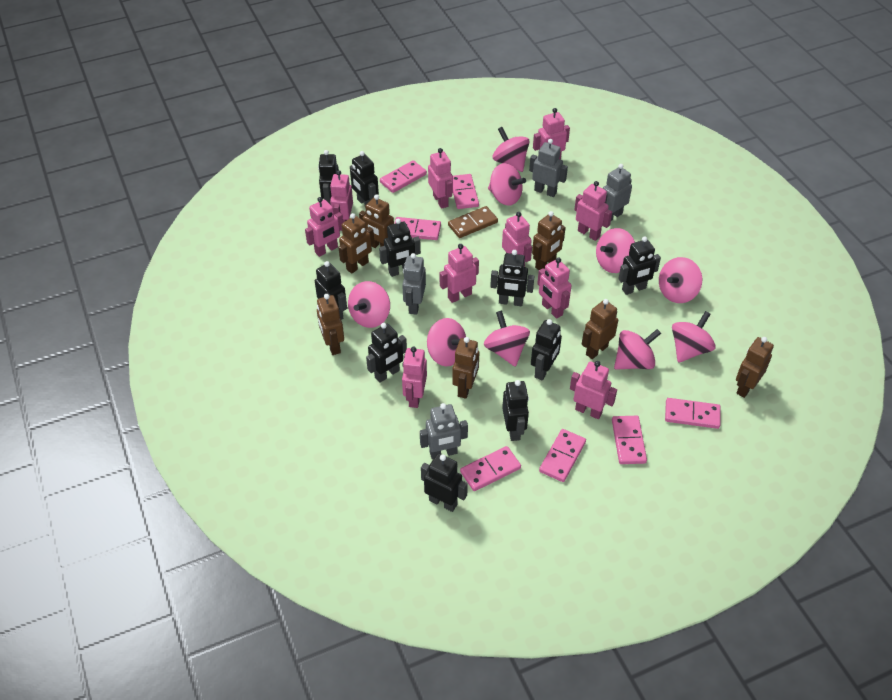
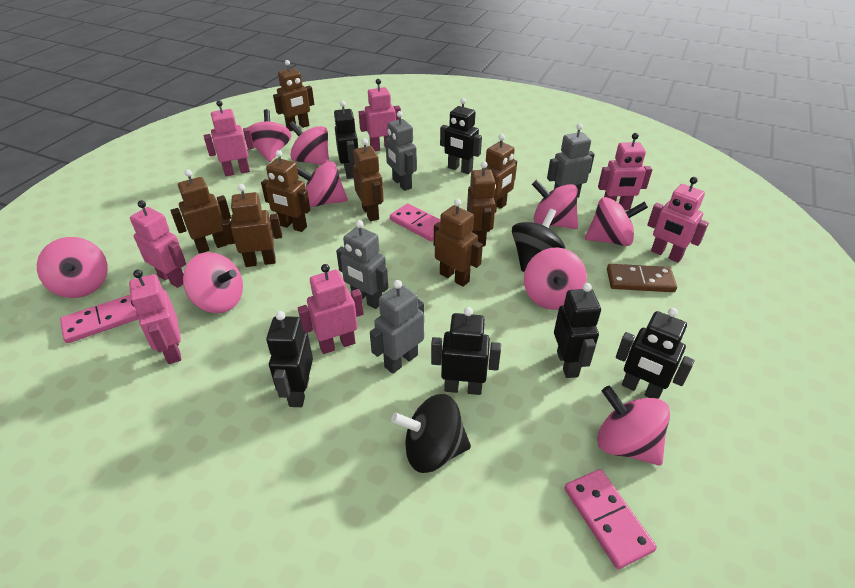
black robot: 10 -> 6
black spinning top: 0 -> 2
brown robot: 7 -> 8
pink domino: 7 -> 3
pink robot: 10 -> 7

